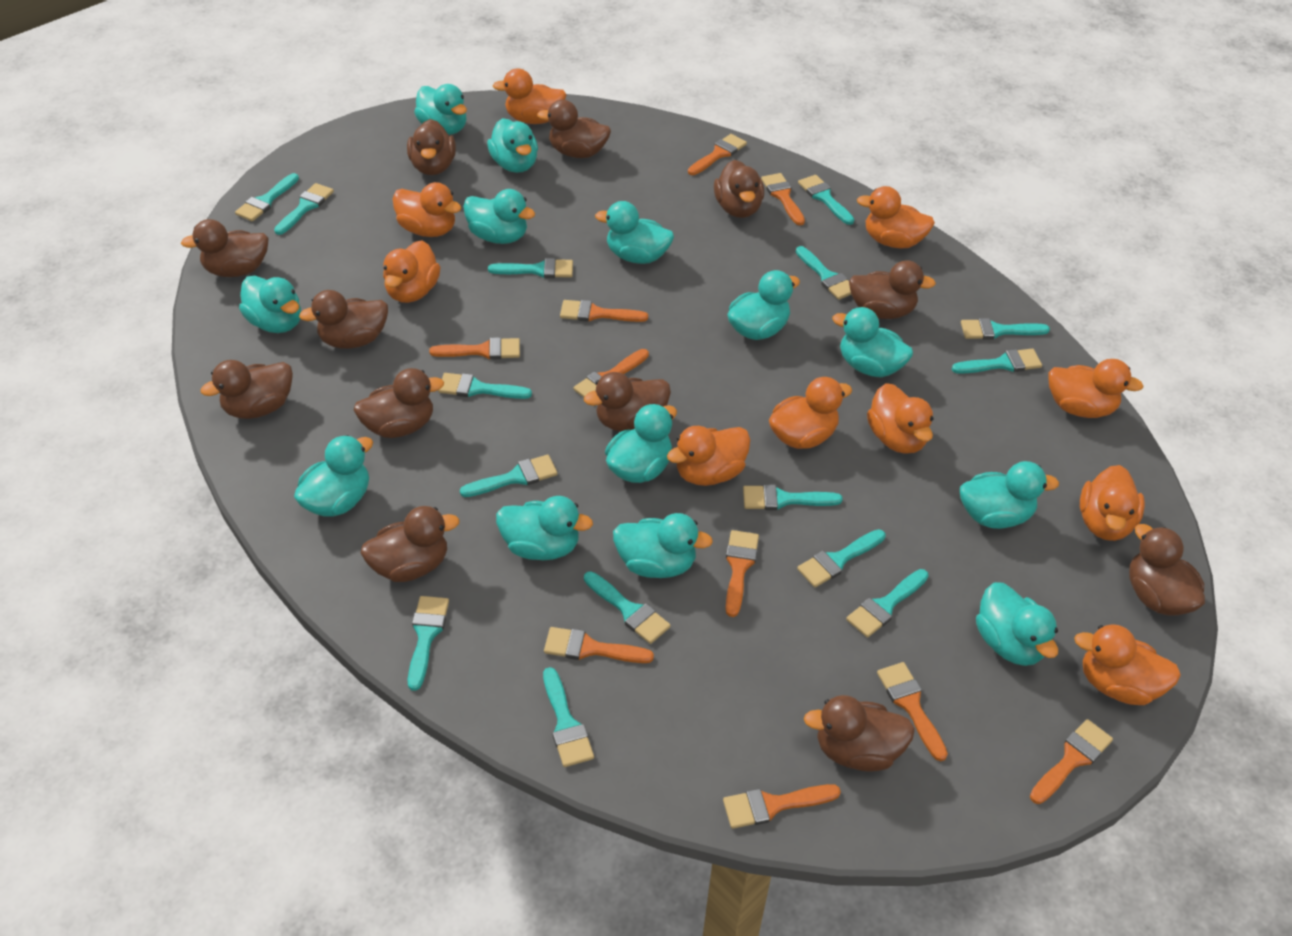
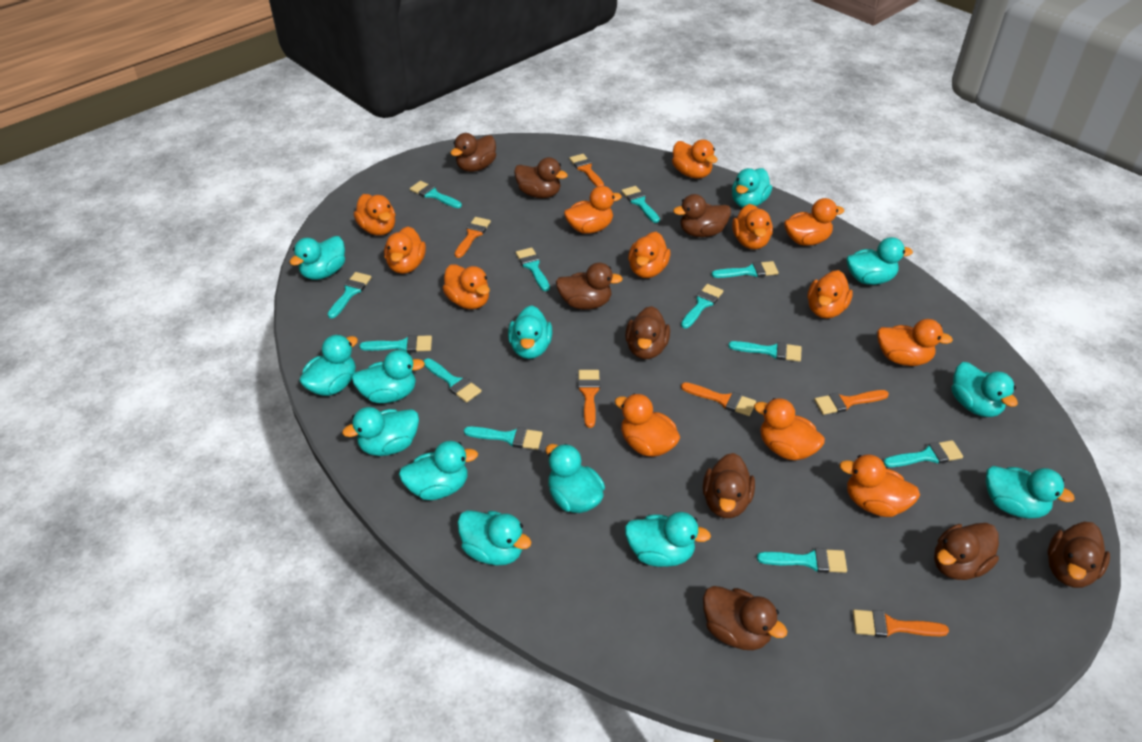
brown duck: 12 -> 9
orange brush: 10 -> 6
orange duck: 10 -> 13
turquoise brush: 15 -> 12

